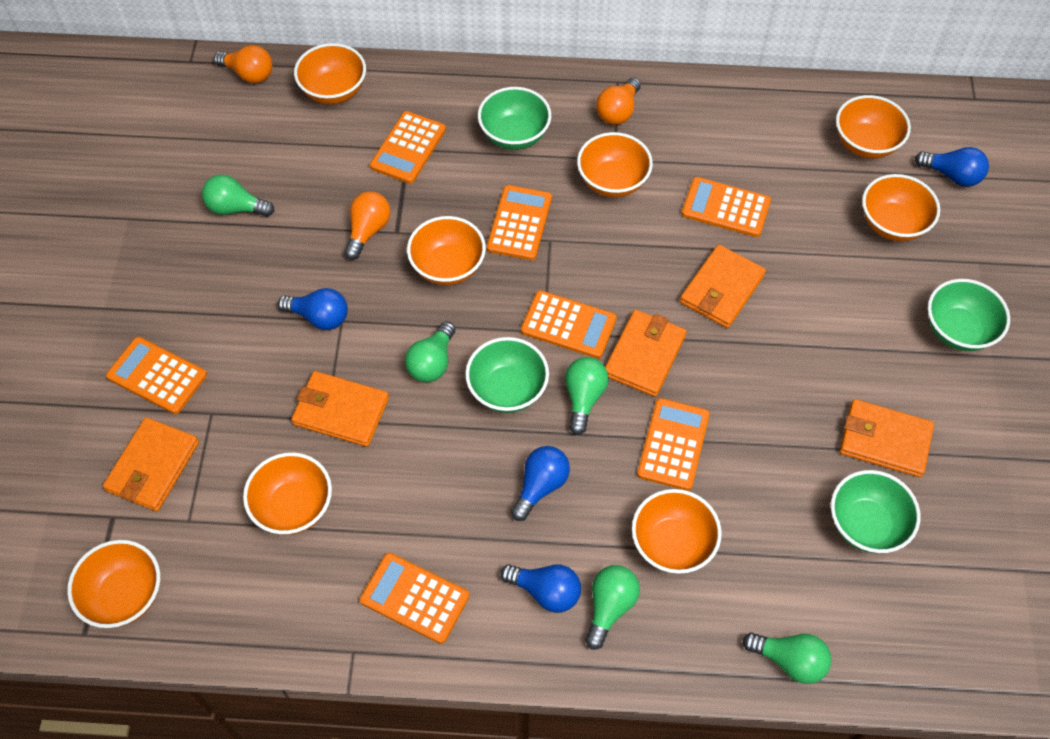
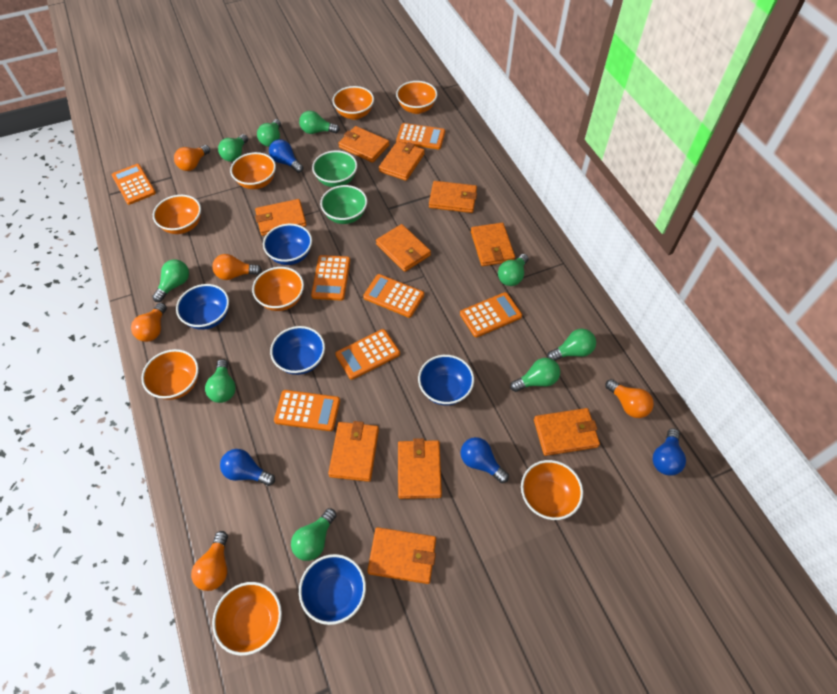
blue bowl: 0 -> 5
green bowl: 4 -> 2
green light bulb: 5 -> 9
orange light bulb: 3 -> 5
orange wallet: 5 -> 10

